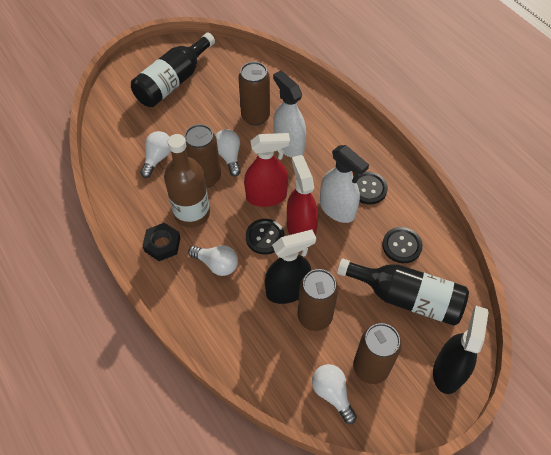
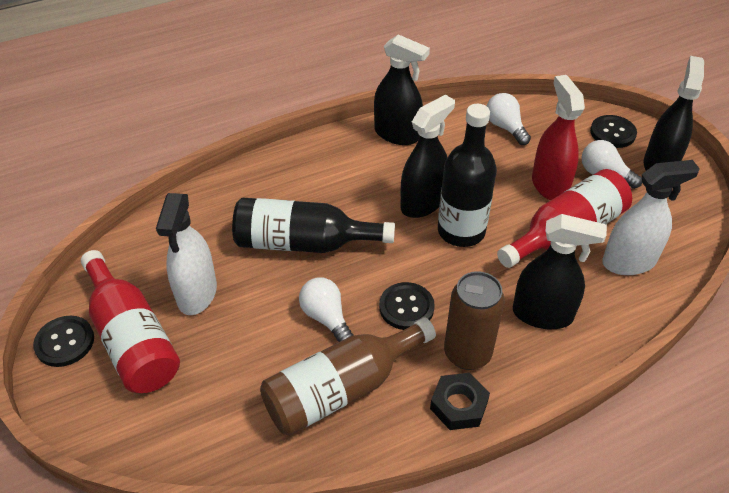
black spray bottle: 2 -> 4
brown can: 4 -> 1
red bottle: 0 -> 2
red spray bottle: 2 -> 1
white light bulb: 4 -> 3

